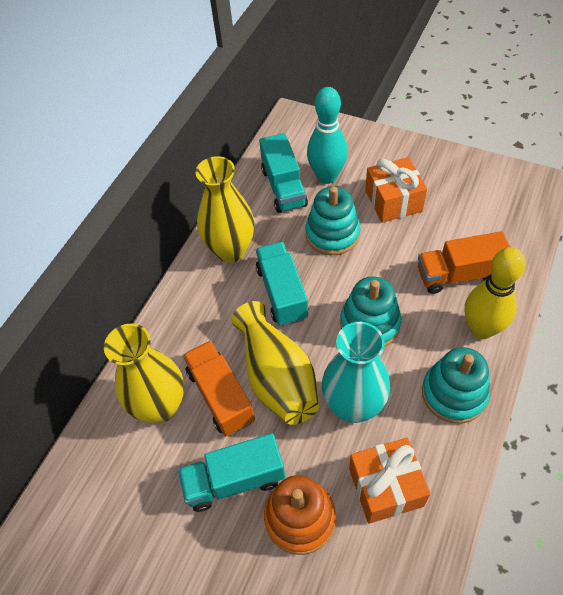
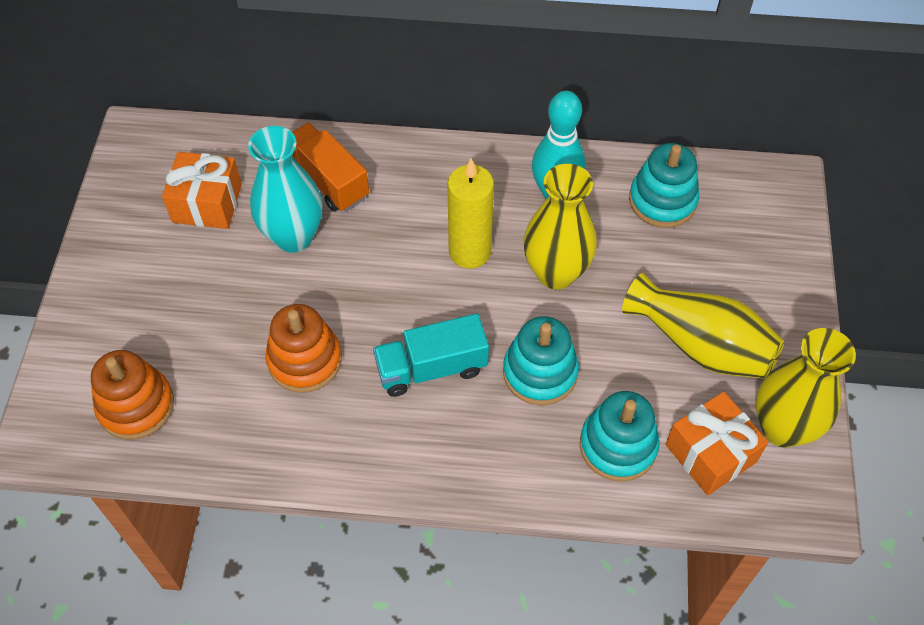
orange stacking toy: 1 -> 2
orange truck: 2 -> 1
turquoise truck: 3 -> 1
yellow bowling pin: 1 -> 0
yellow candle: 0 -> 1

